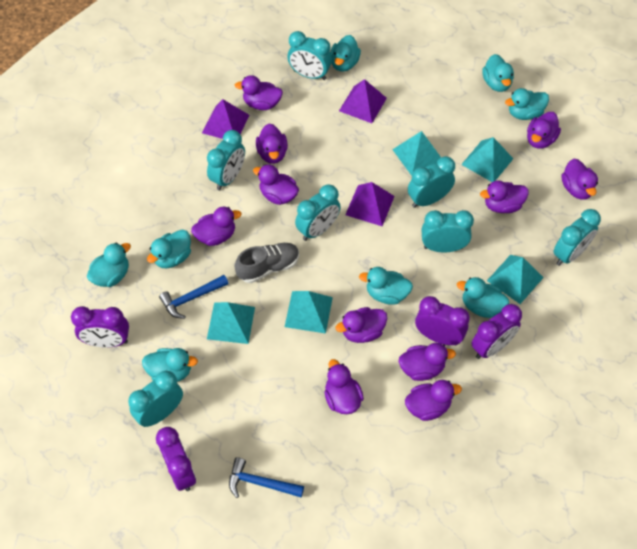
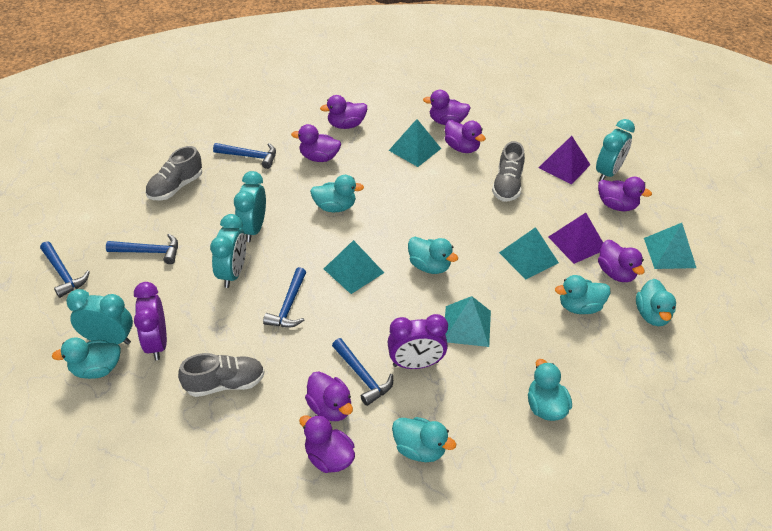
blue hammer: 2 -> 5
grey shoe: 1 -> 3
purple clock: 4 -> 2
purple duck: 11 -> 8
purple pyramid: 3 -> 2
turquoise clock: 7 -> 4
turquoise duck: 8 -> 7

